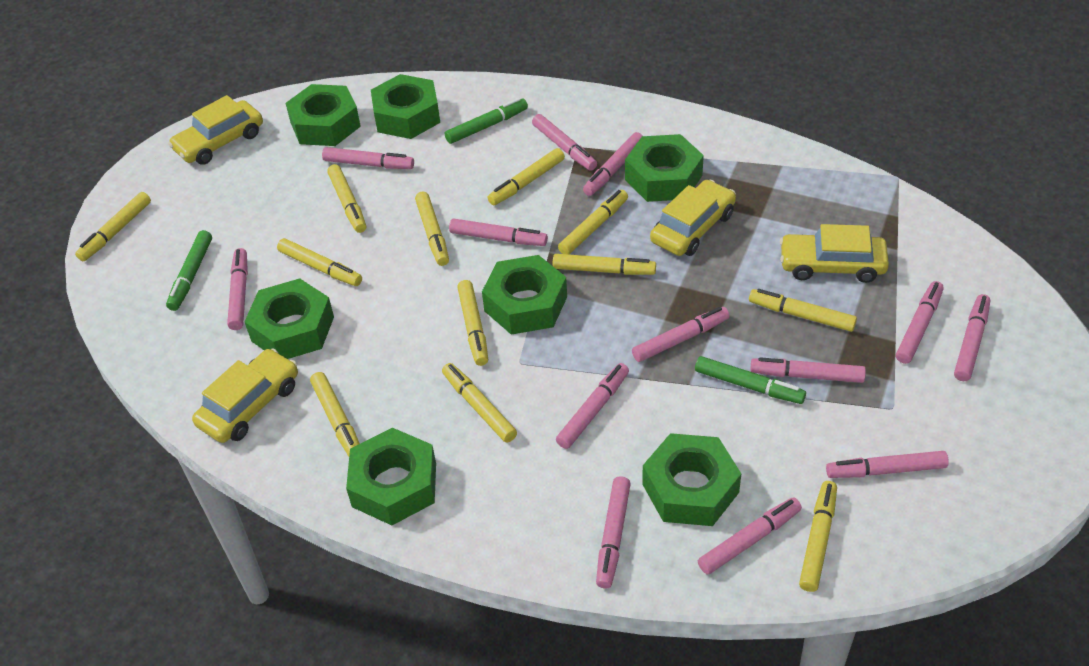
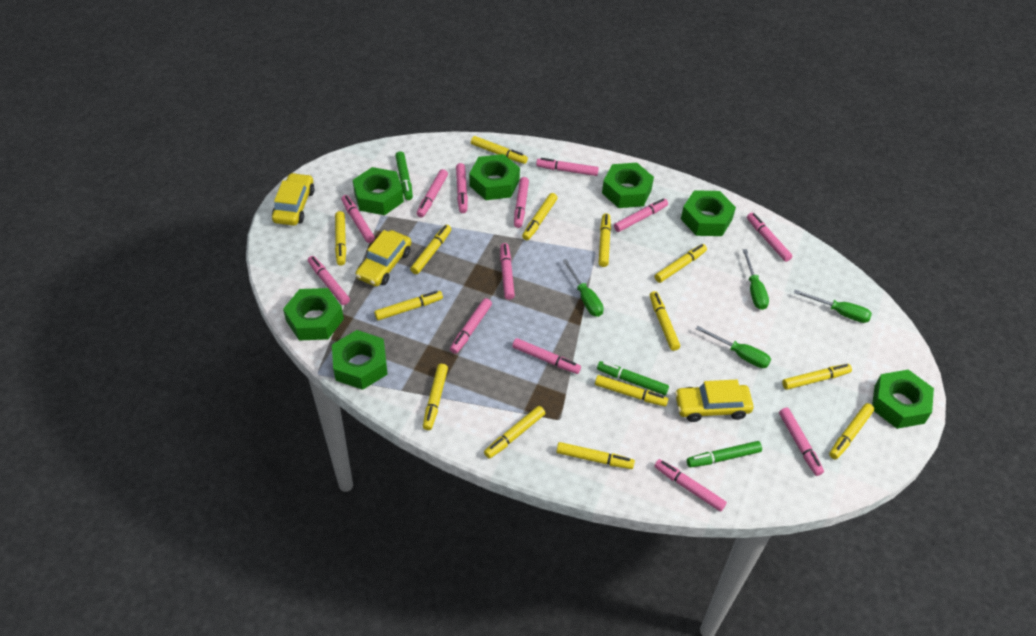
green screwdriver: 0 -> 4
yellow car: 4 -> 3
yellow marker: 12 -> 14

